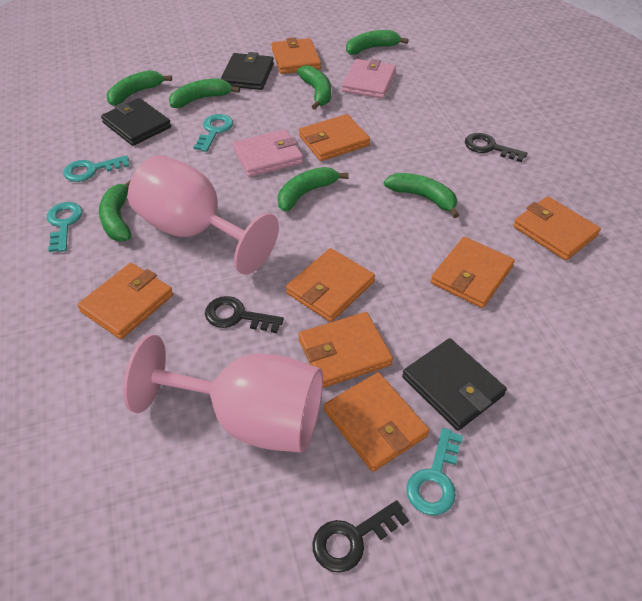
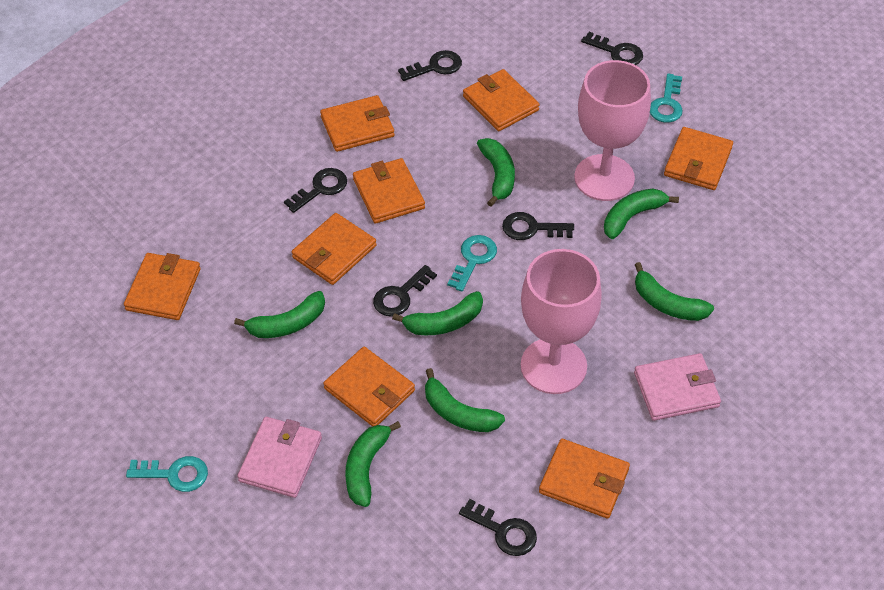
black key: 3 -> 6
black wallet: 3 -> 0
turquoise key: 4 -> 3

